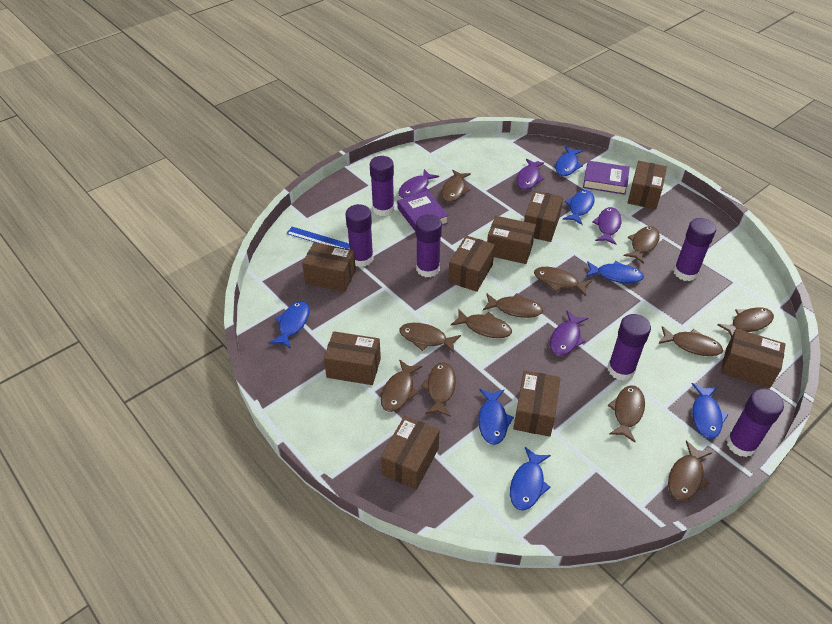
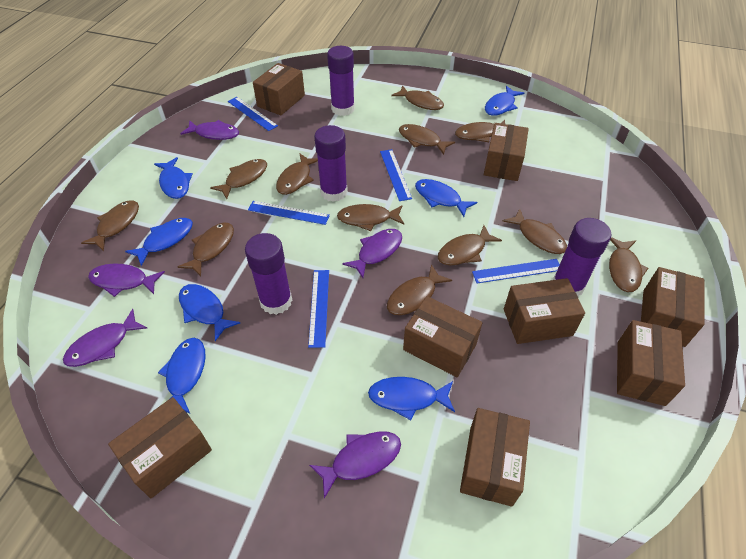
blue ruler: 1 -> 5
brown box: 9 -> 8
purple book: 2 -> 0
purple fish: 4 -> 5
purple glue stick: 6 -> 4

